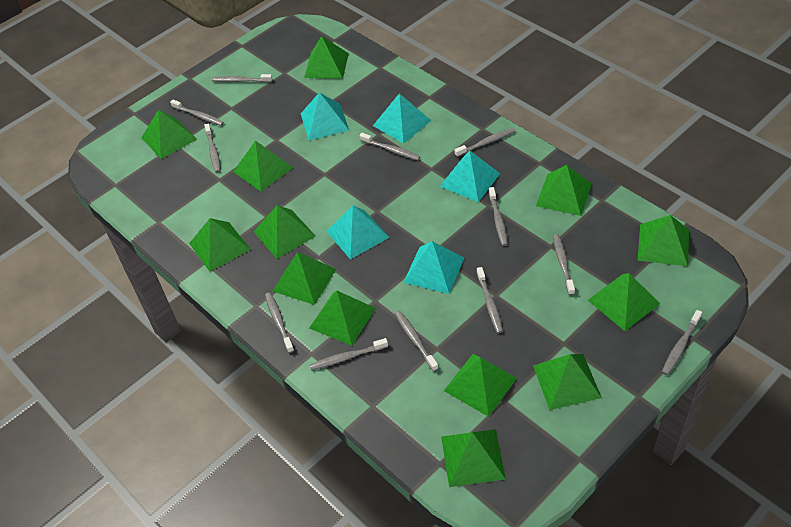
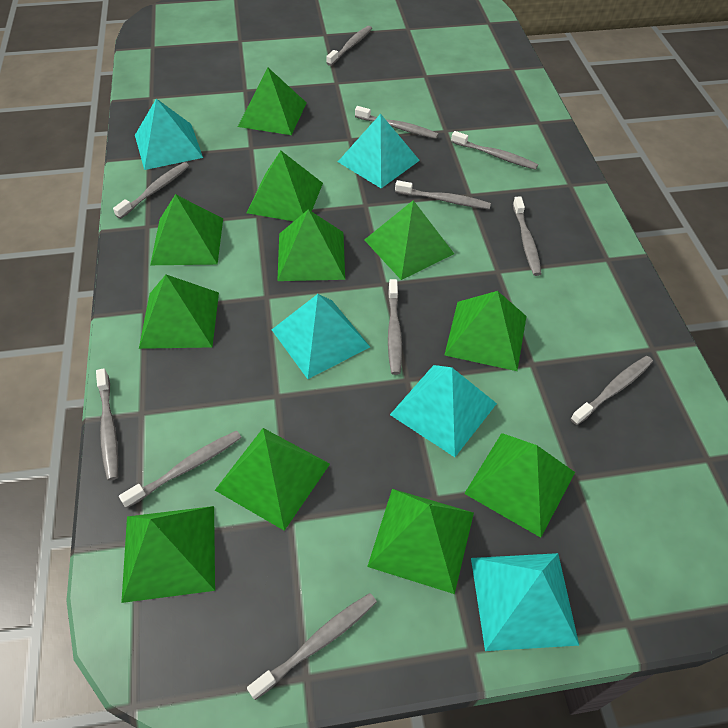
green pyramid: 13 -> 11
grey toothbrush: 12 -> 11

